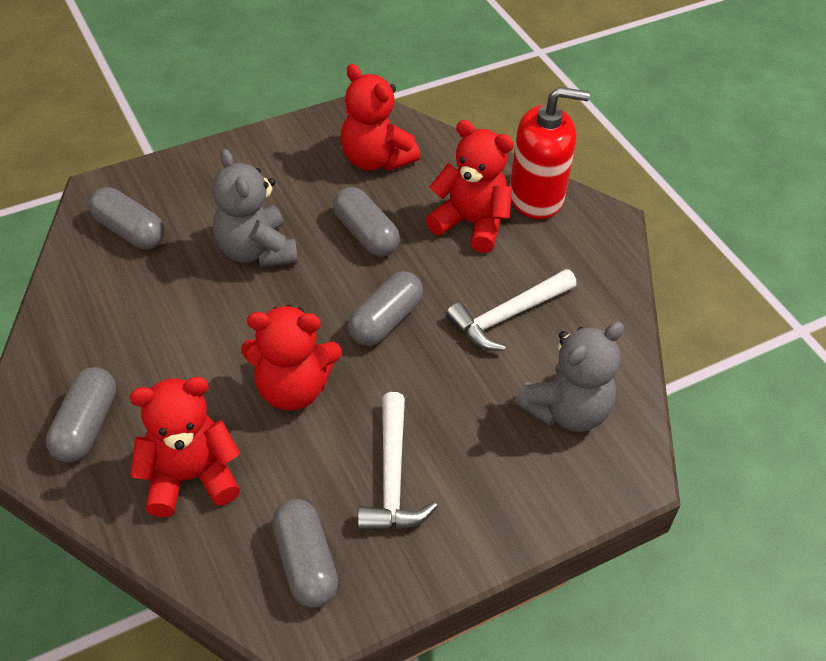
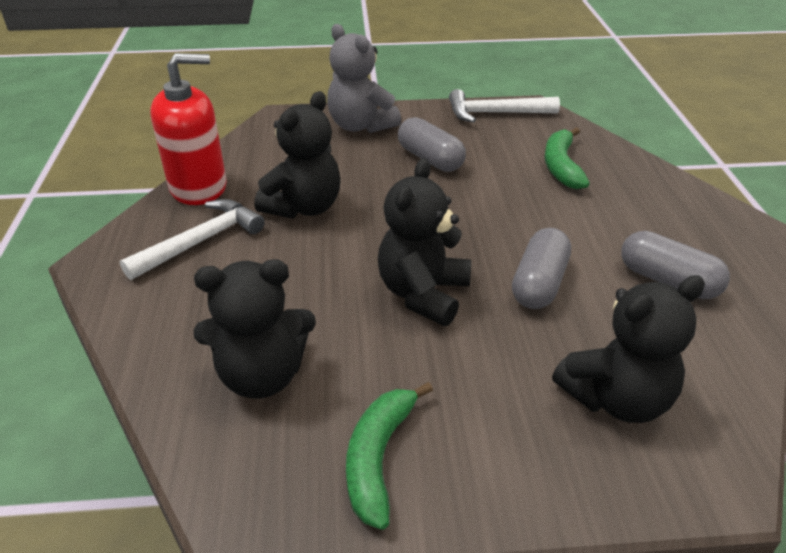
black teddy bear: 0 -> 4
green banana: 0 -> 2
grey capsule: 5 -> 3
grey teddy bear: 2 -> 1
red teddy bear: 4 -> 0

